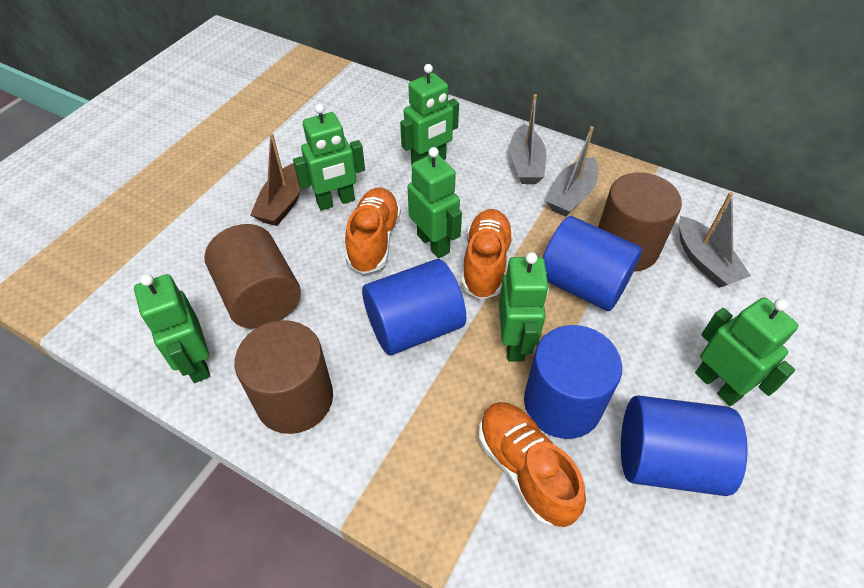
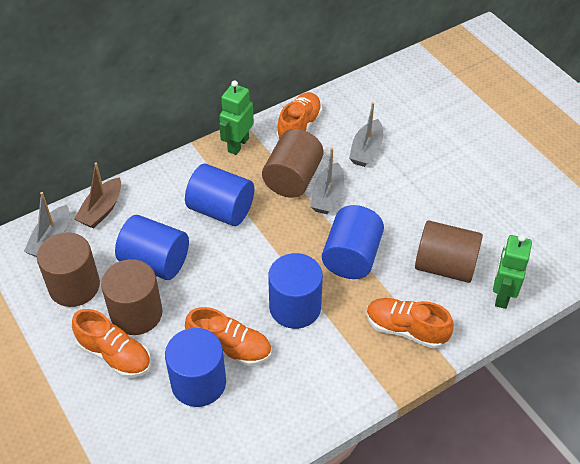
blue cylinder: 4 -> 5
brown cylinder: 3 -> 4
green robot: 6 -> 2
orange shoe: 3 -> 4

